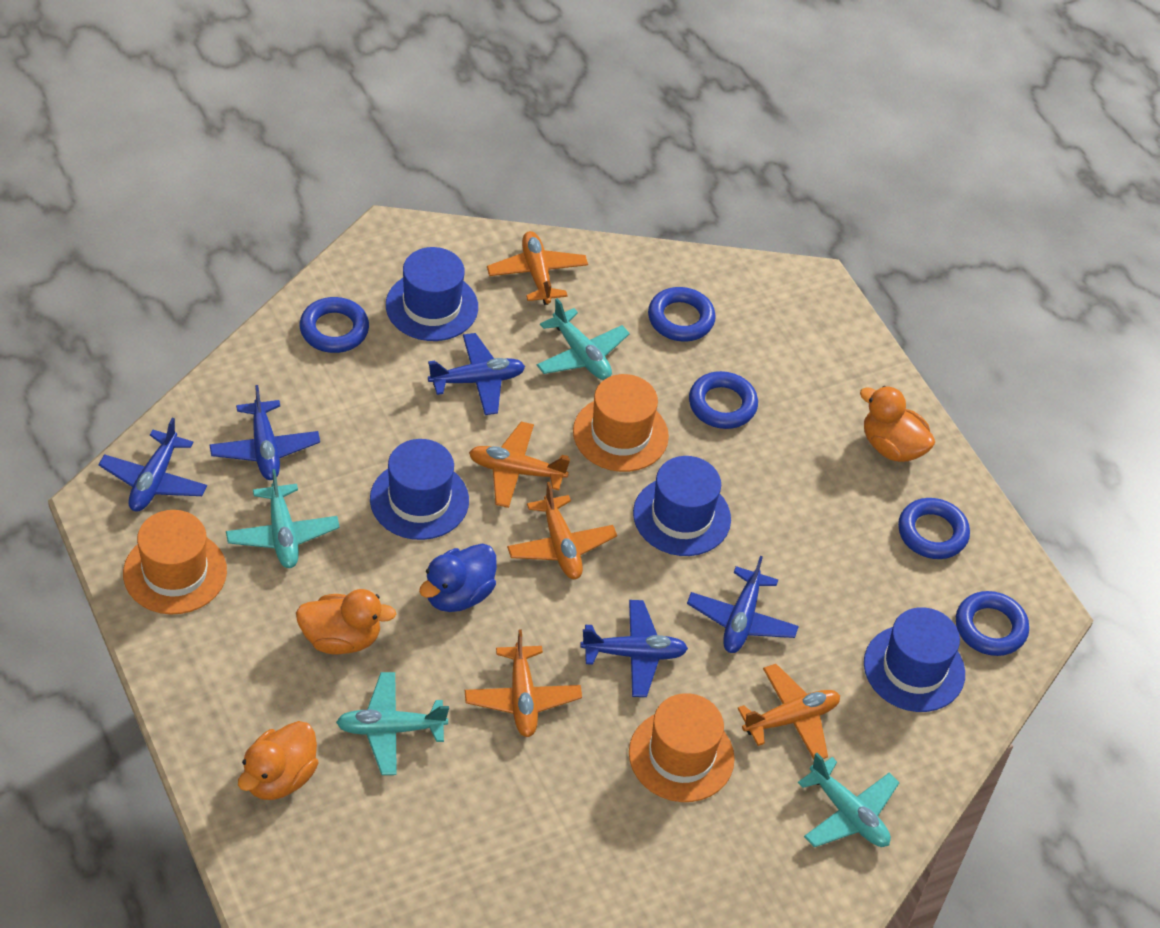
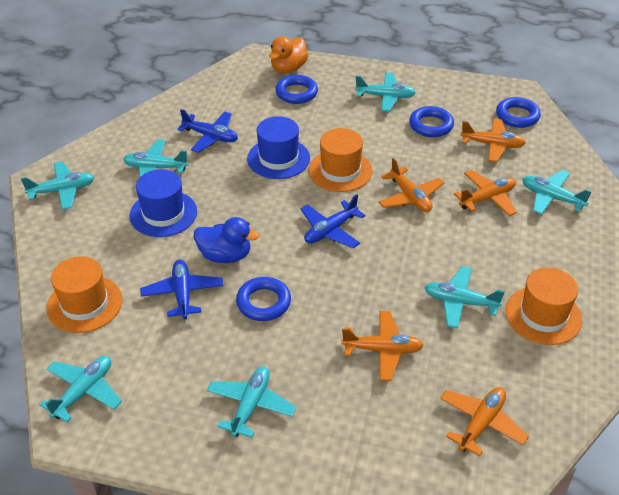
blue hat: 4 -> 2
blue plane: 5 -> 3
blue ring: 5 -> 4
orange duck: 3 -> 1
turquoise plane: 4 -> 7

